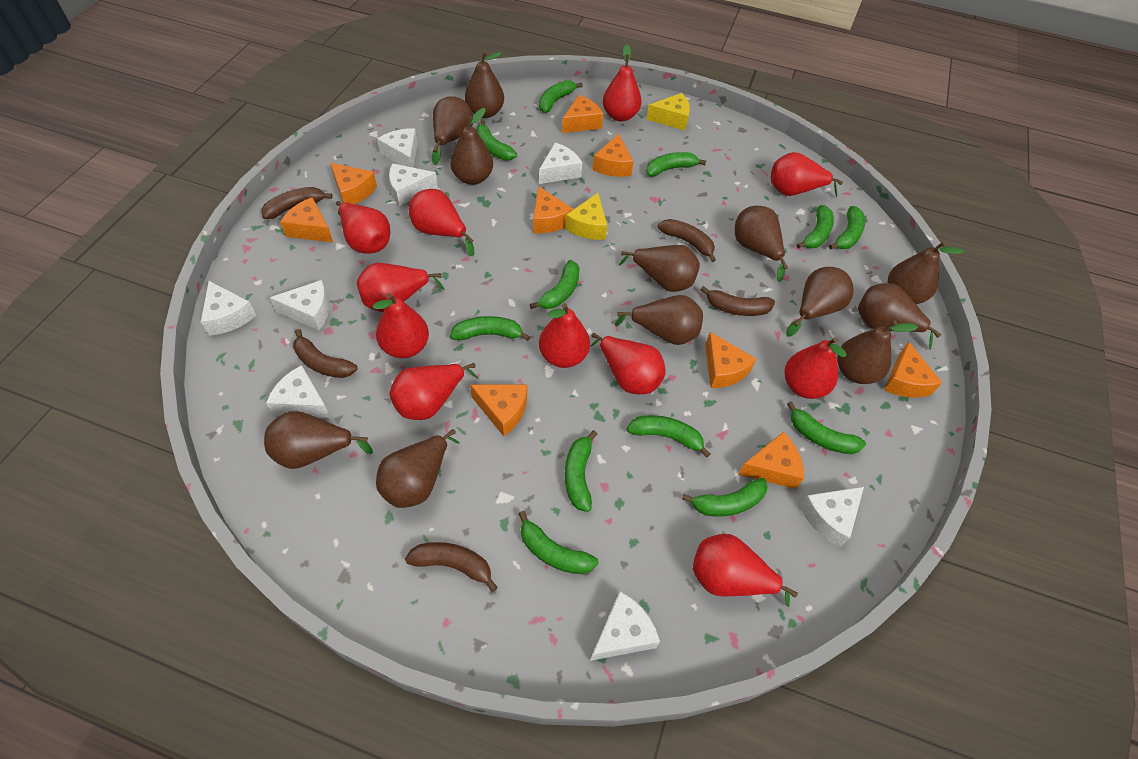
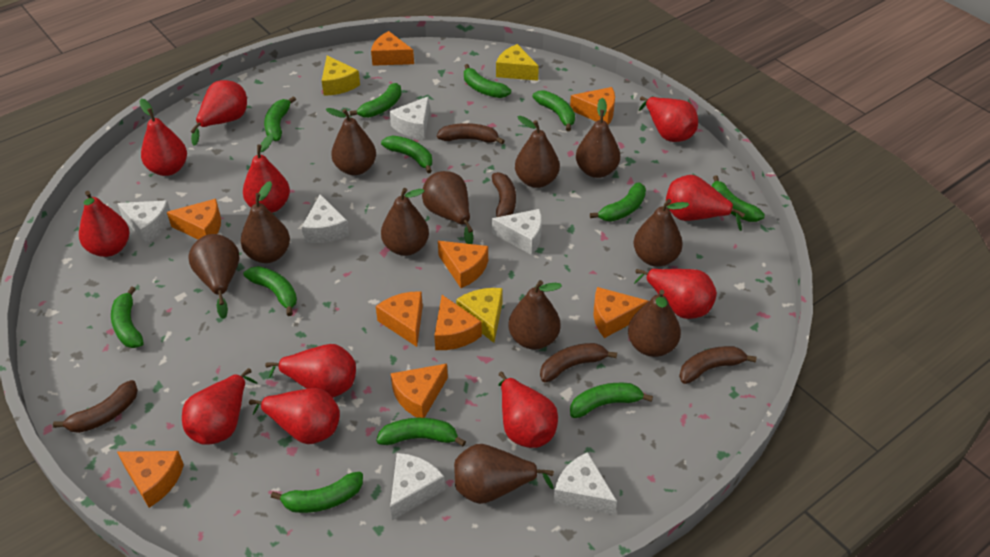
brown pear: 12 -> 11
white cheese: 8 -> 6
yellow cheese: 2 -> 3

